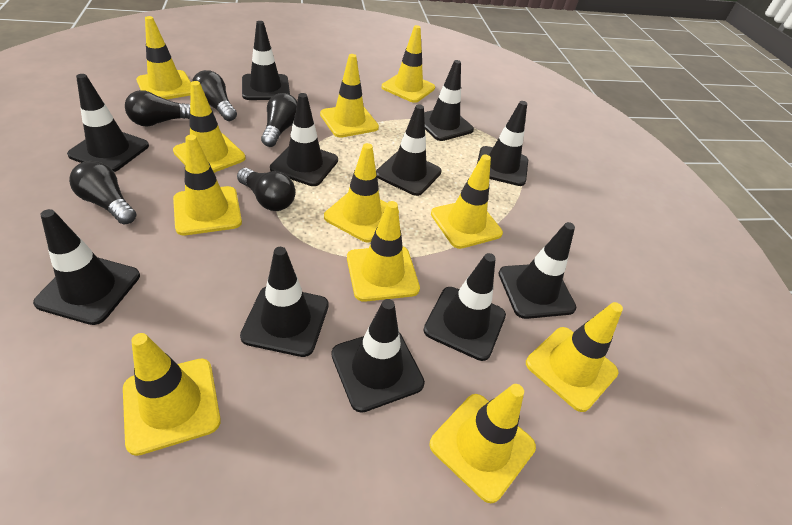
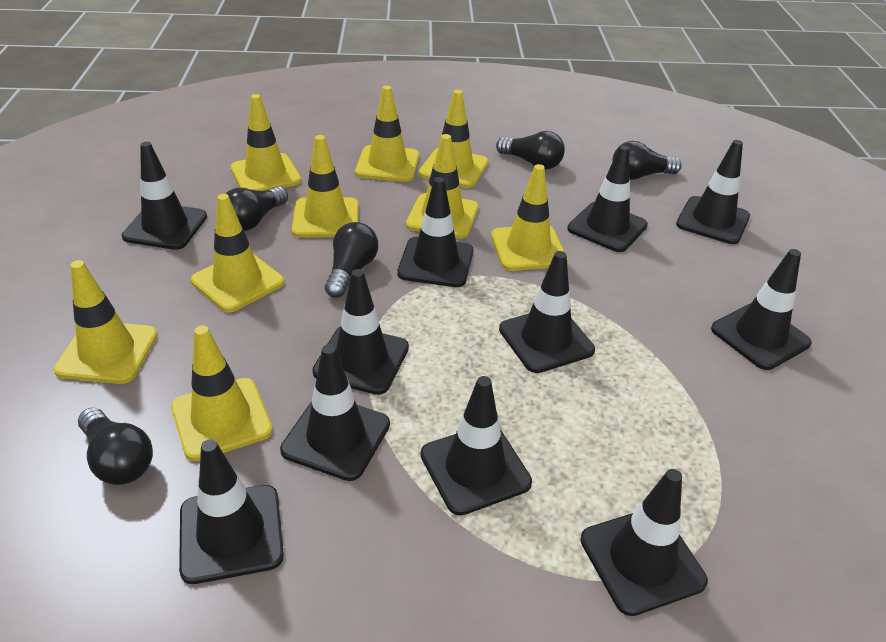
yellow traffic cone: 11 -> 9

